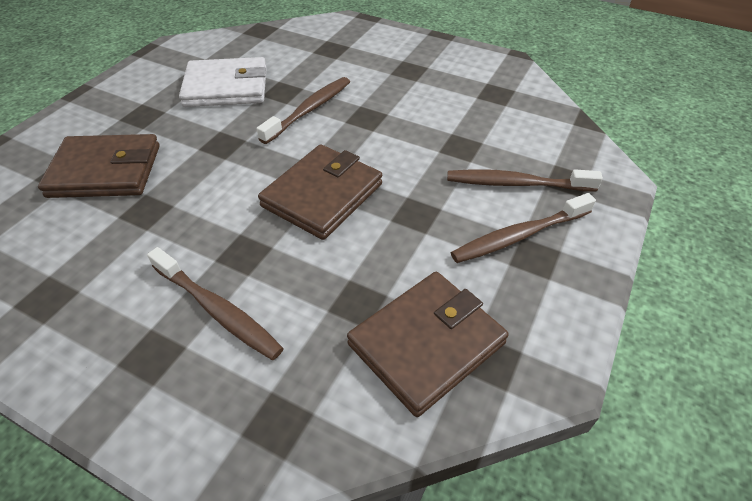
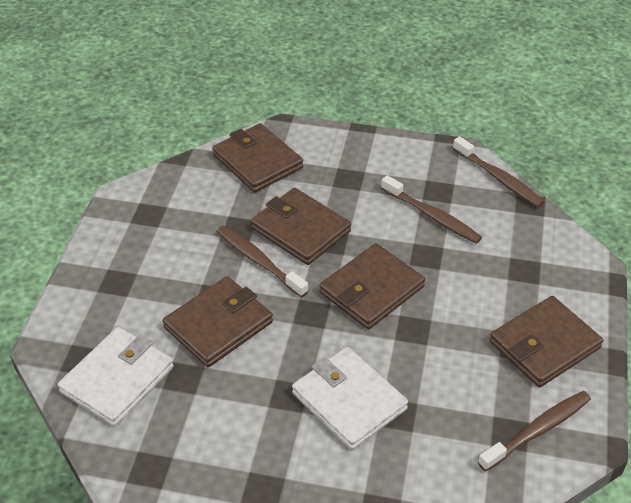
brown wallet: 3 -> 5
white wallet: 1 -> 2

